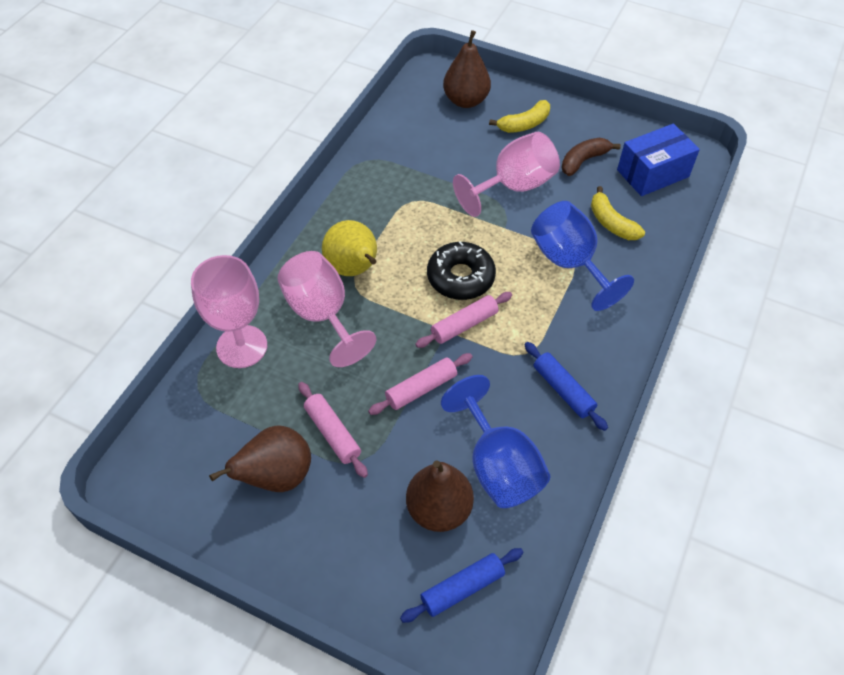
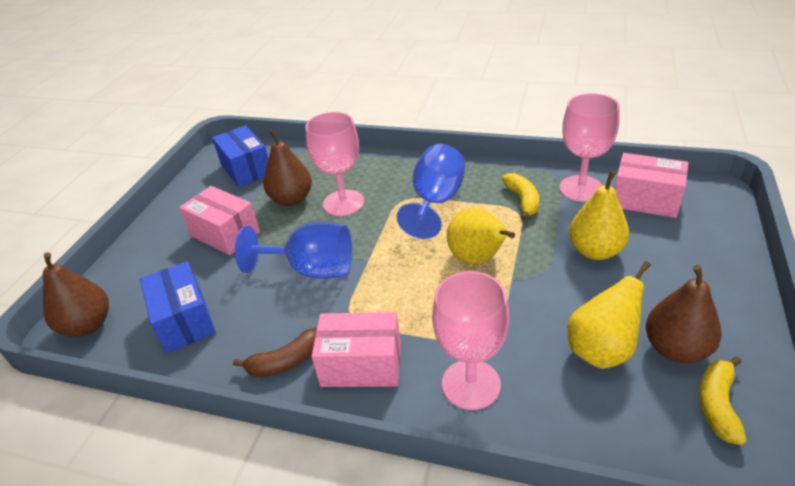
black donut: 1 -> 0
blue box: 1 -> 2
blue rolling pin: 2 -> 0
pink box: 0 -> 3
pink rolling pin: 3 -> 0
yellow pear: 1 -> 3

